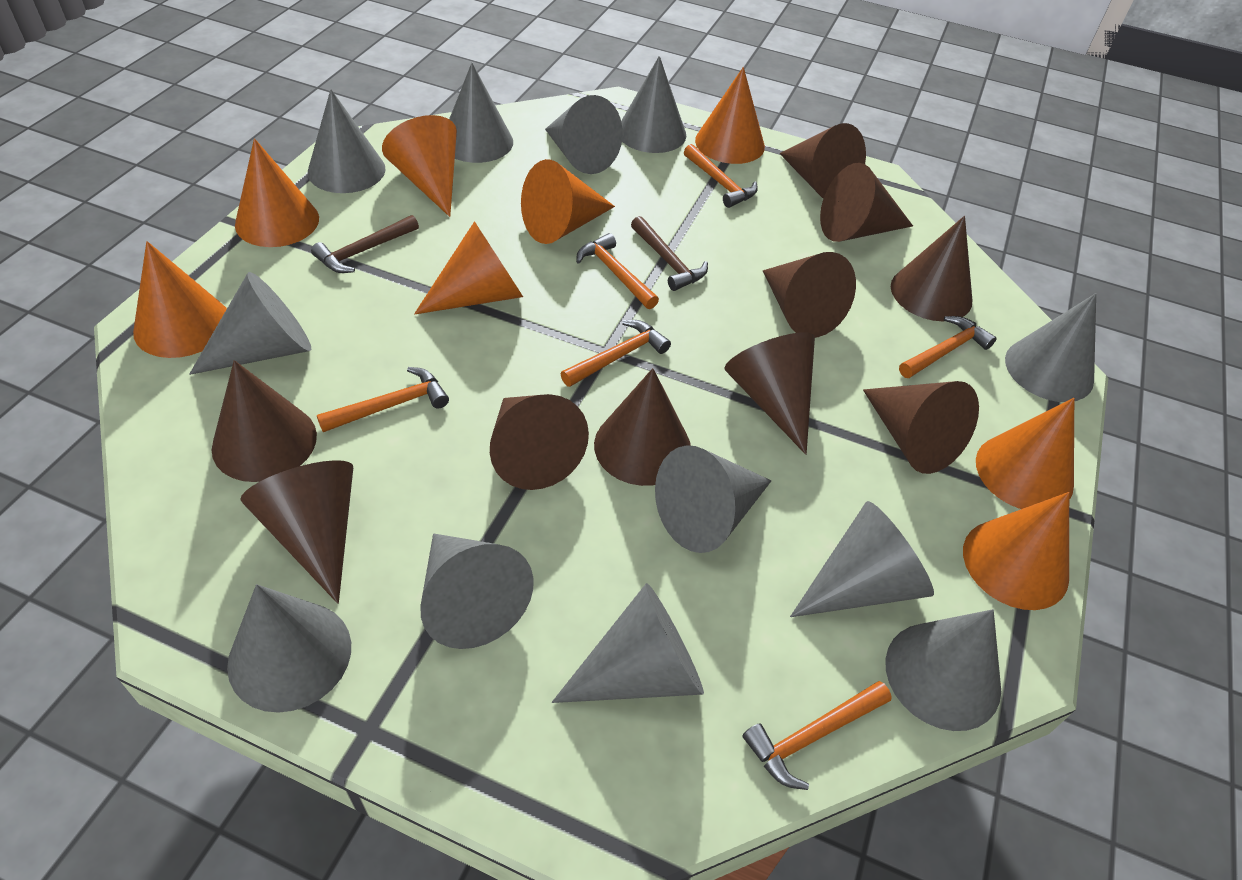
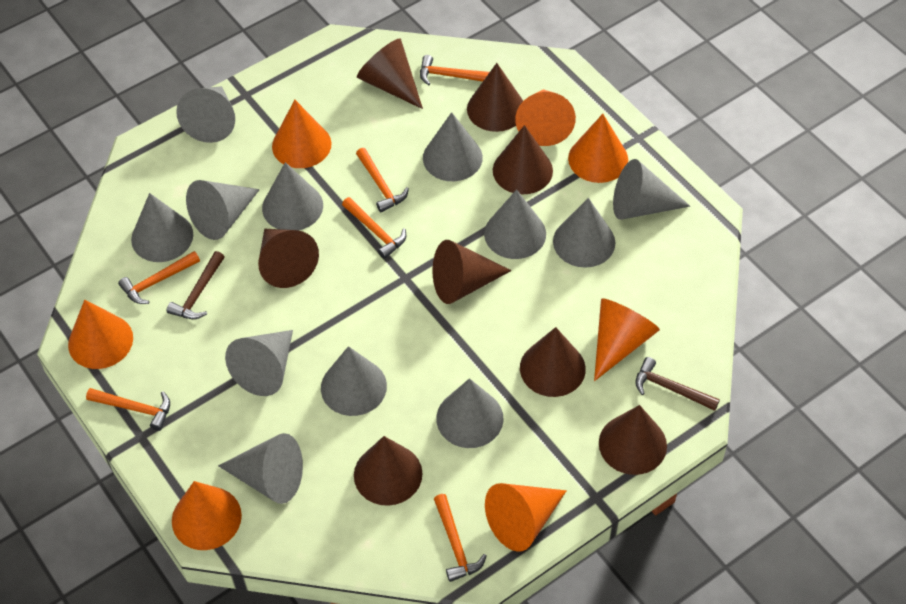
brown cone: 10 -> 8
orange cone: 8 -> 7

